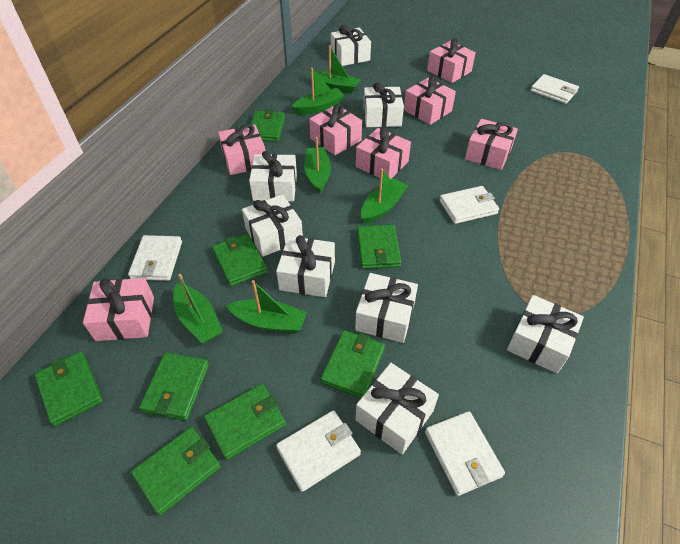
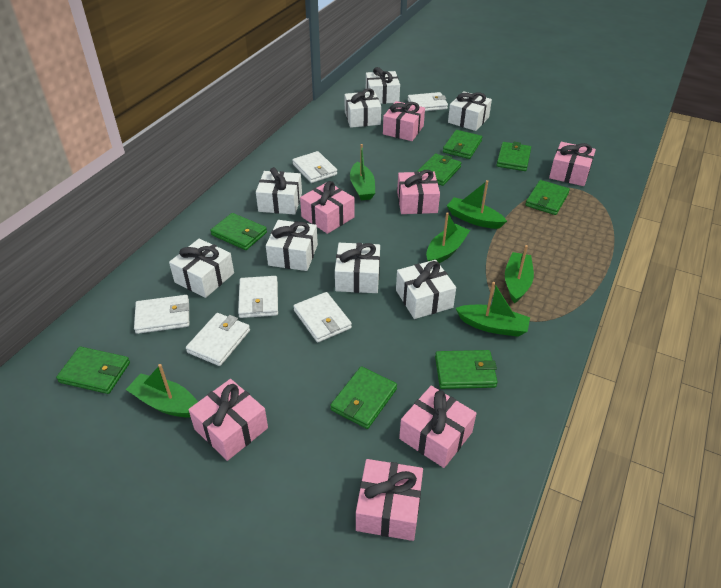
white wallet: 5 -> 6

